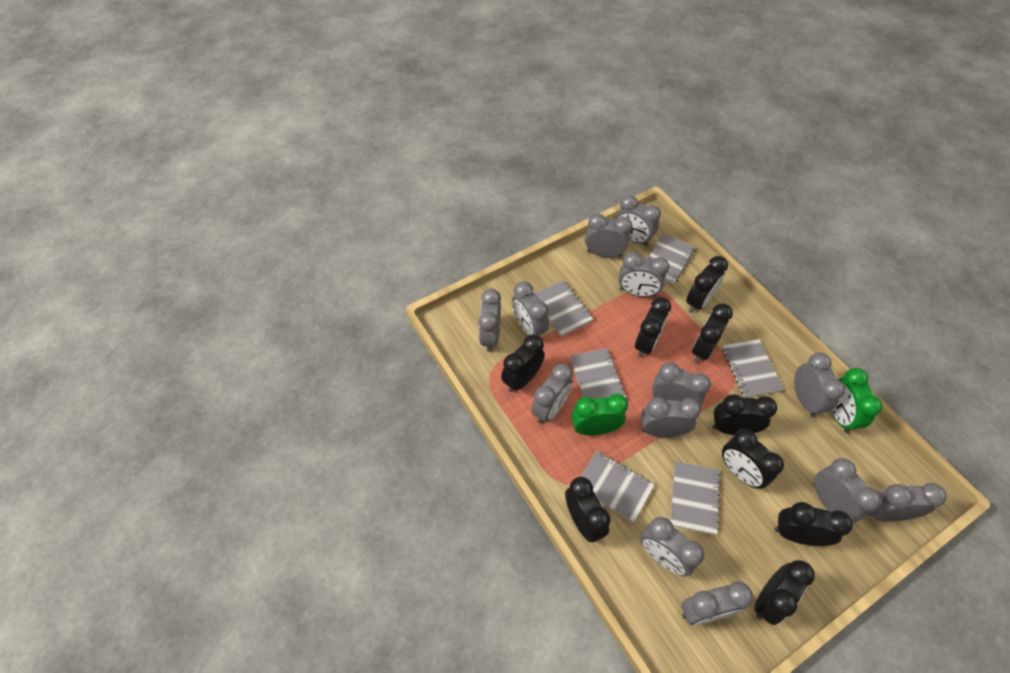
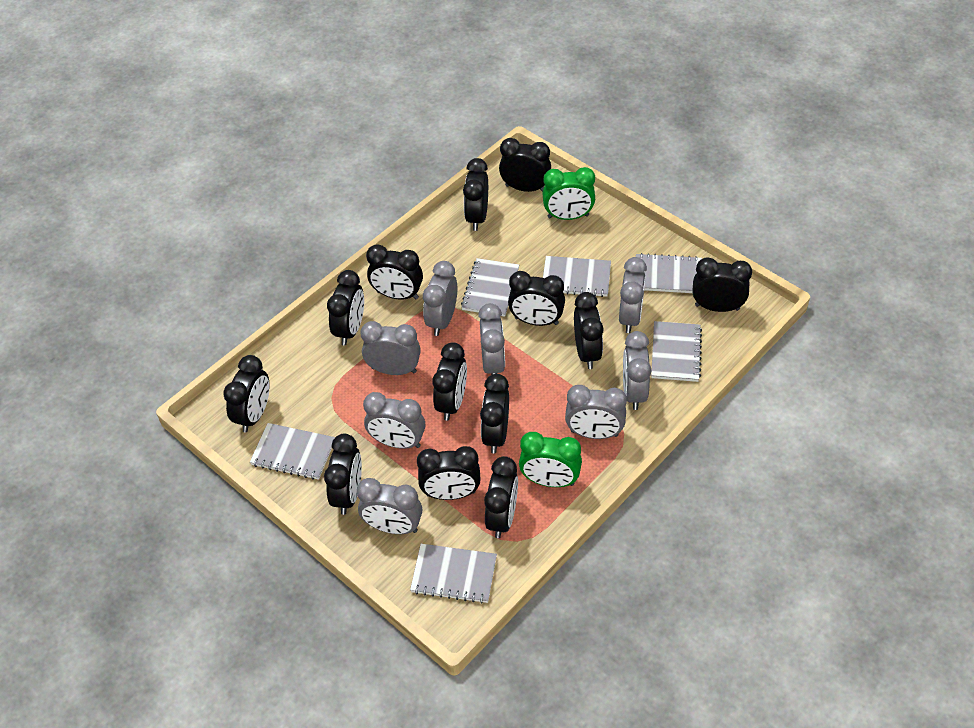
black clock: 9 -> 13
grey clock: 13 -> 8

